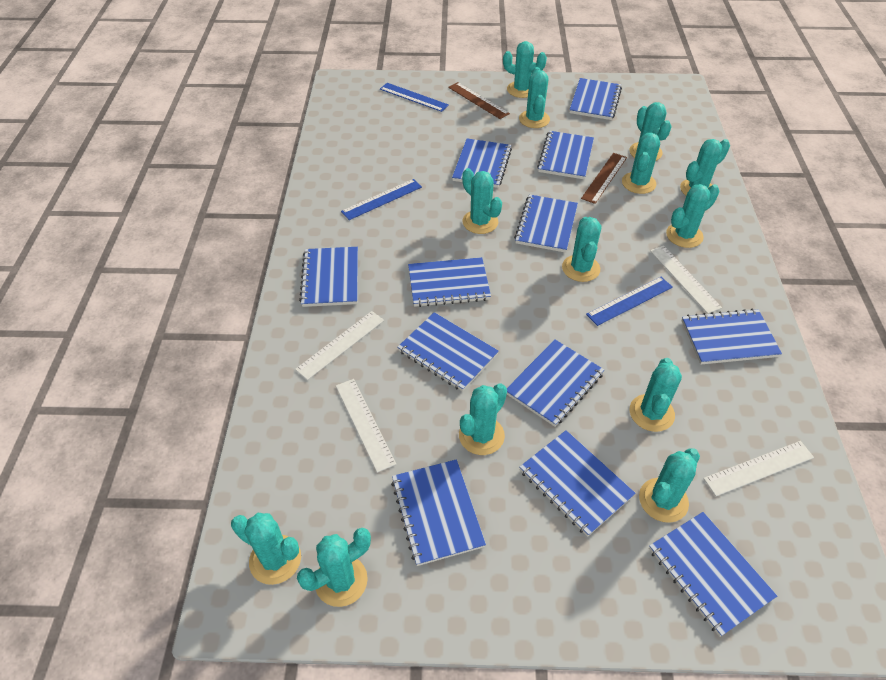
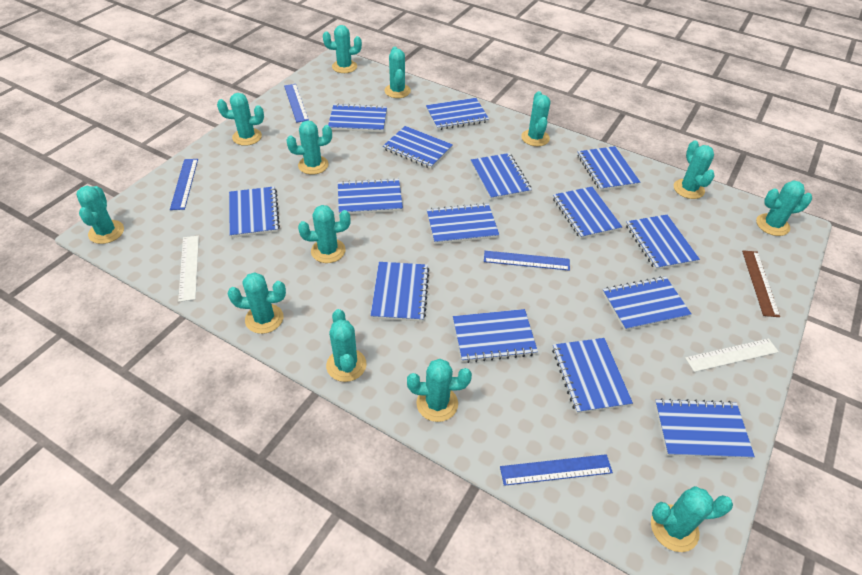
blue notebook: 12 -> 15
blue ruler: 3 -> 4
brown ruler: 2 -> 1
white ruler: 4 -> 2

